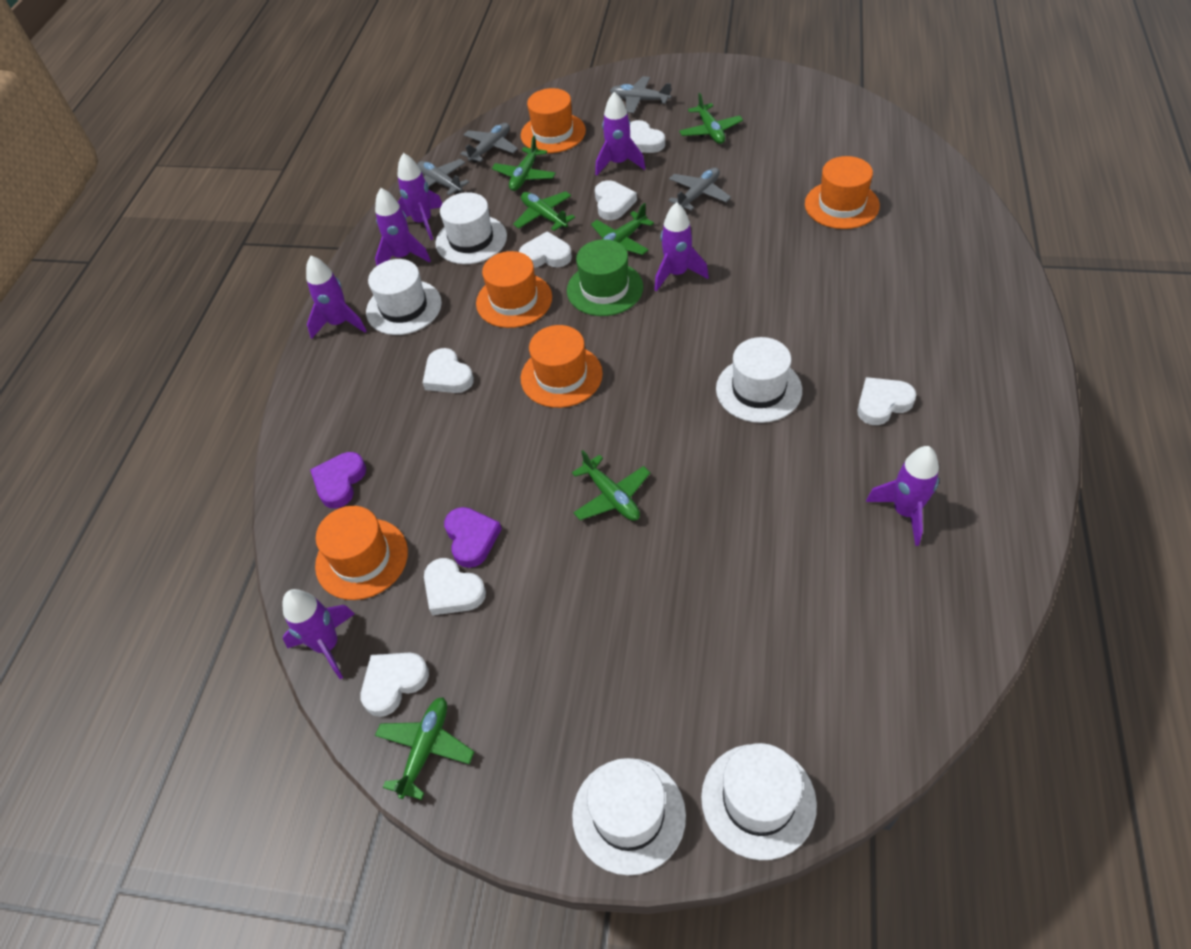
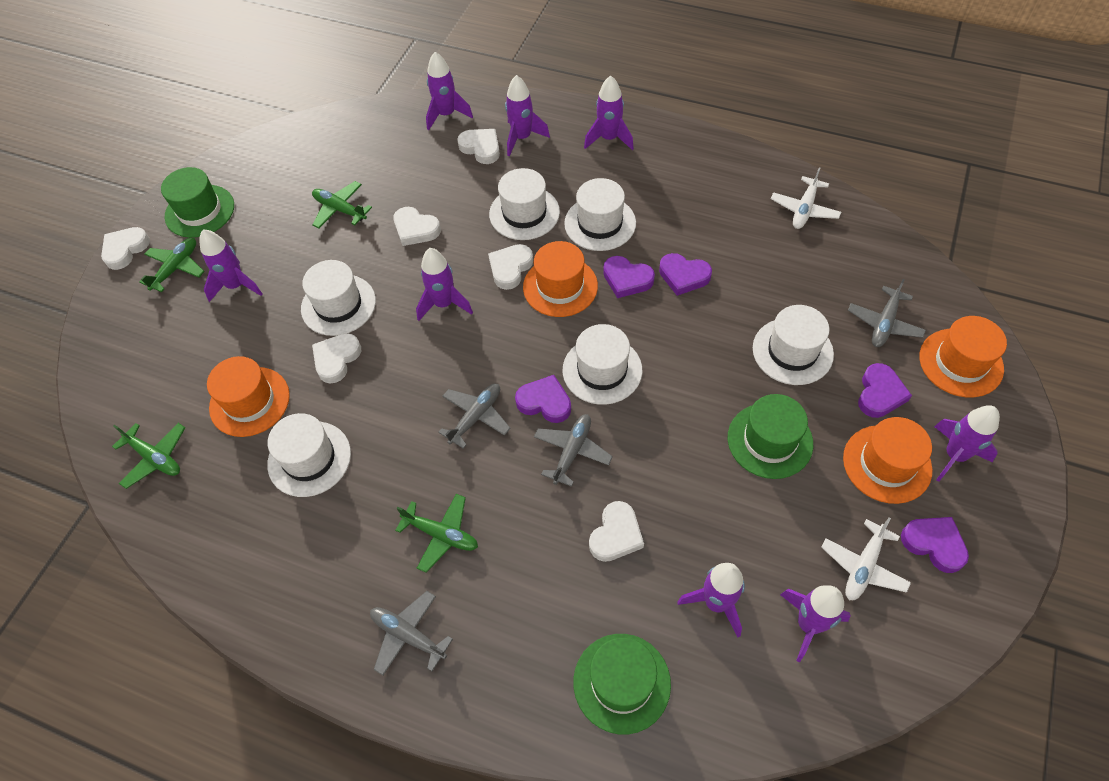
green hat: 1 -> 3
green plane: 6 -> 4
orange hat: 5 -> 4
purple heart: 2 -> 5
purple rocket: 7 -> 8
white hat: 5 -> 6
white heart: 7 -> 6
white plane: 0 -> 2

